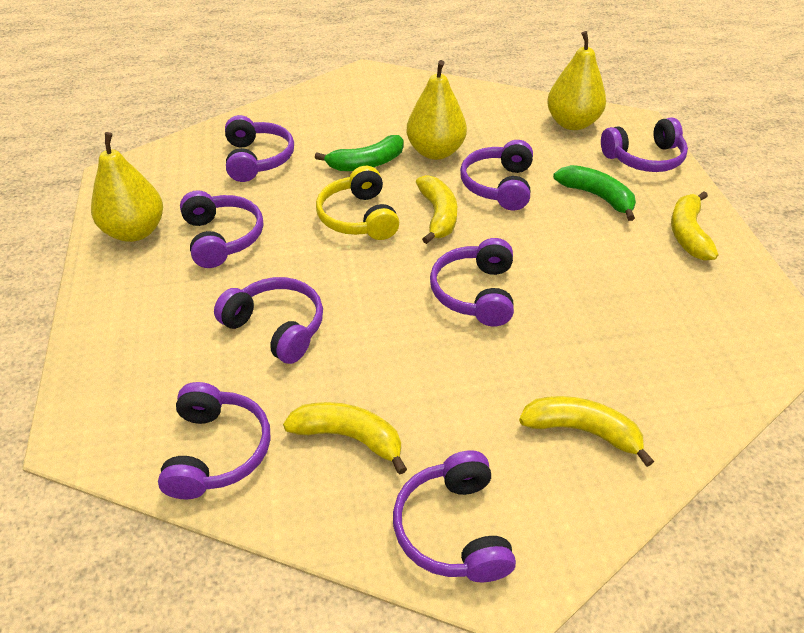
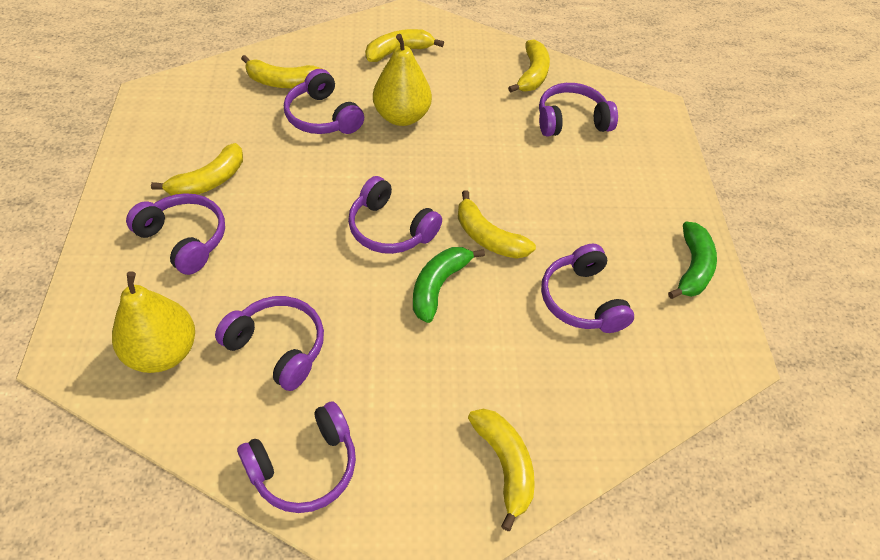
purple headphones: 8 -> 7
yellow banana: 4 -> 6
yellow headphones: 1 -> 0
yellow pear: 3 -> 2

